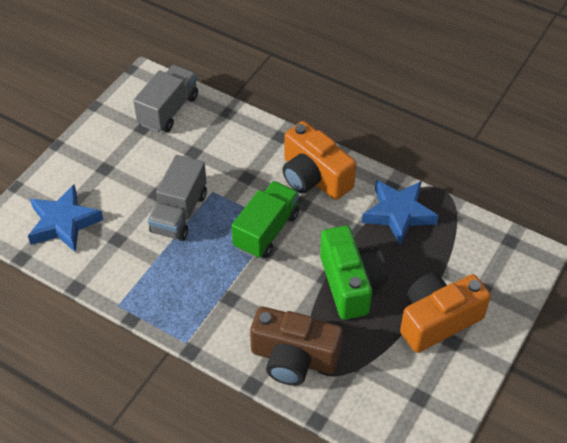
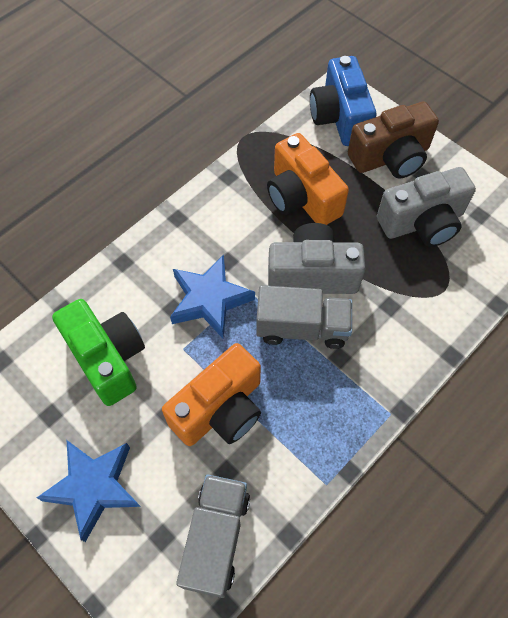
blue camera: 0 -> 1
green truck: 1 -> 0
grey camera: 0 -> 2

